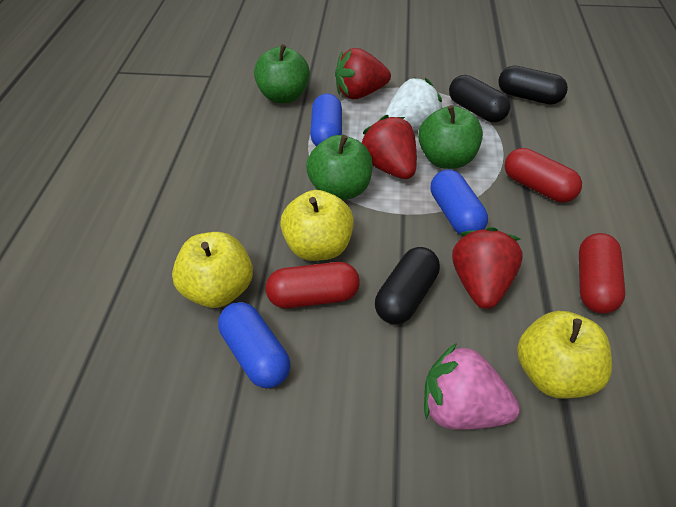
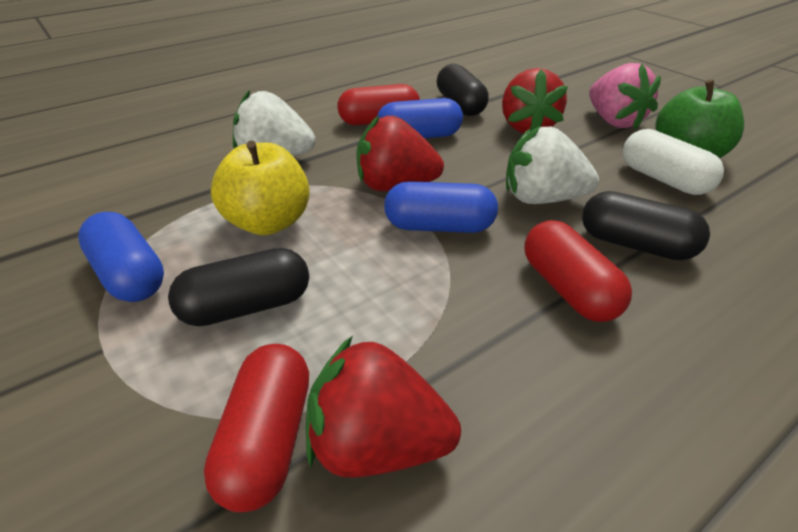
green apple: 3 -> 1
white capsule: 0 -> 1
white strawberry: 1 -> 2
yellow apple: 3 -> 1

